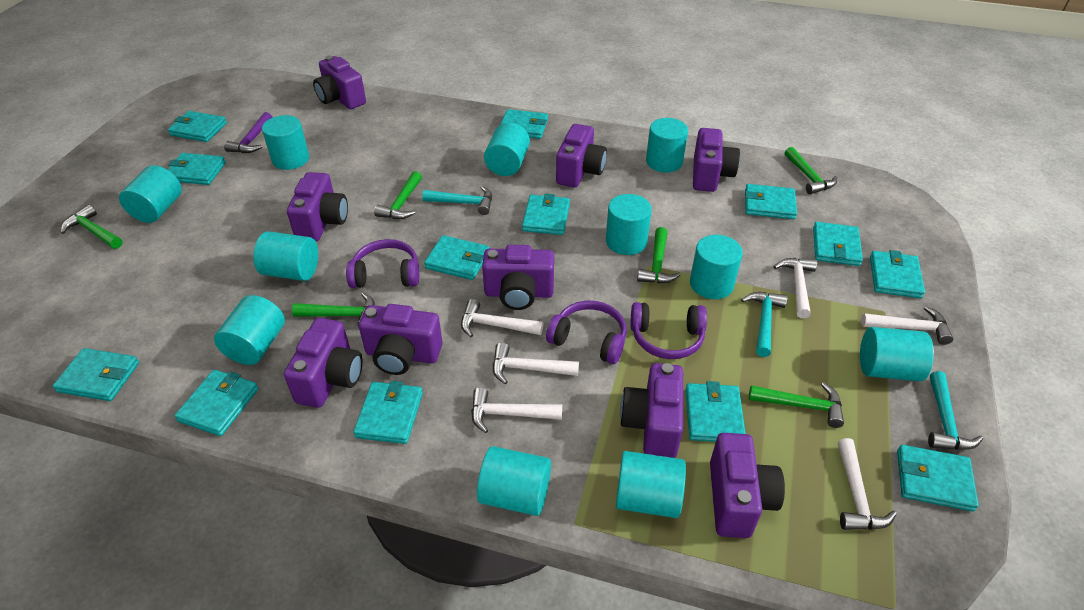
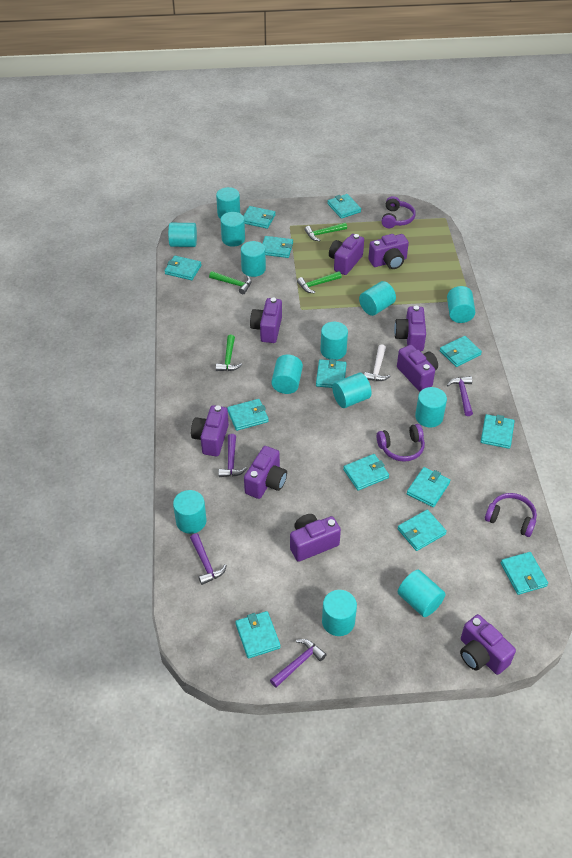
green hammer: 6 -> 4
purple hammer: 1 -> 4
turquoise cylinder: 11 -> 13
turquoise hammer: 3 -> 0
white hammer: 6 -> 1

